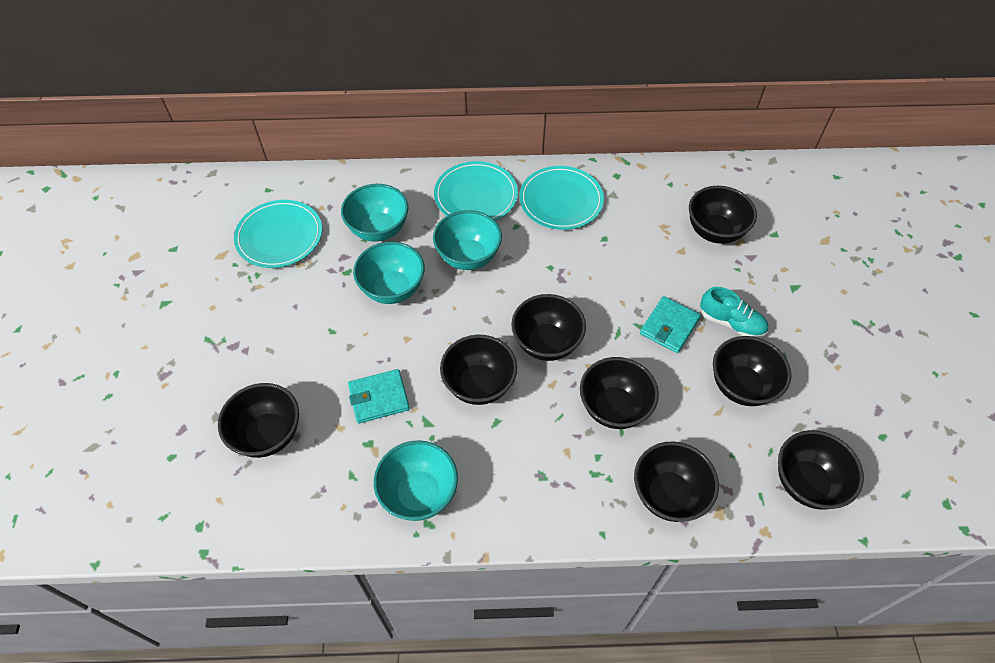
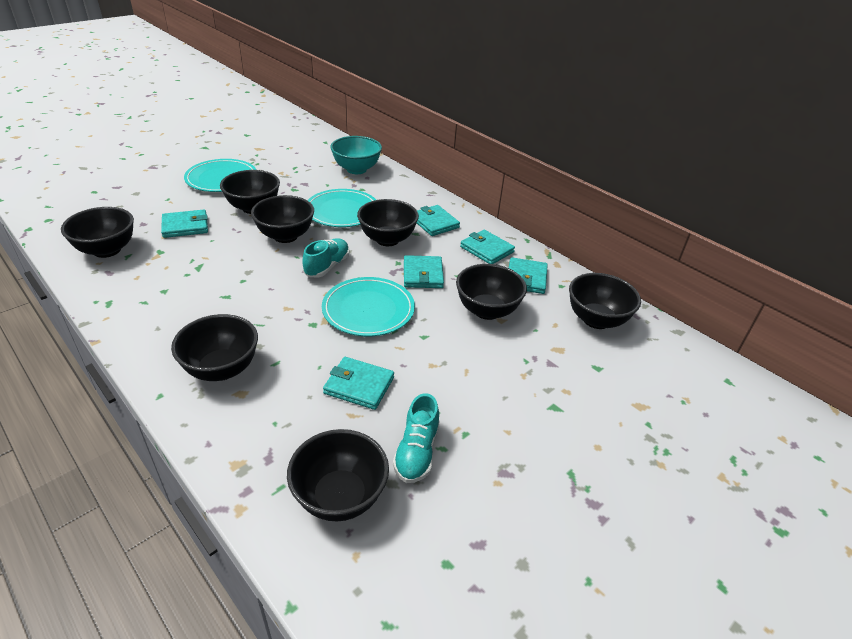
turquoise bowl: 4 -> 1
turquoise shoe: 1 -> 2
turquoise wallet: 2 -> 6

